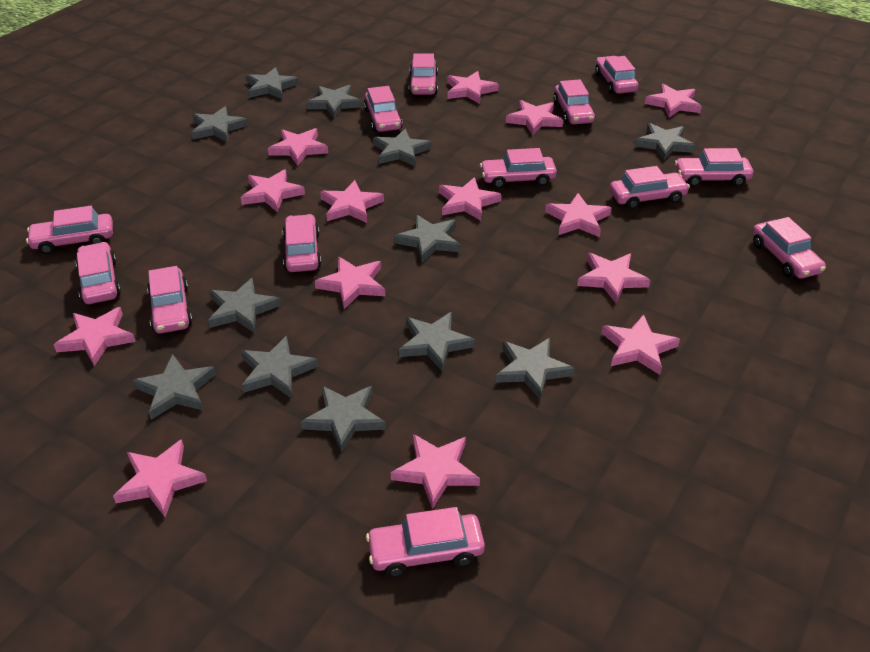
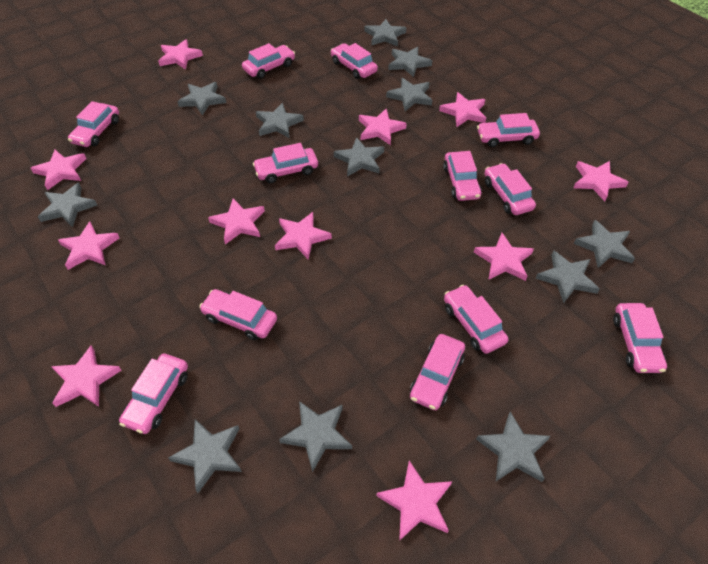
pink car: 13 -> 12
pink star: 14 -> 11

